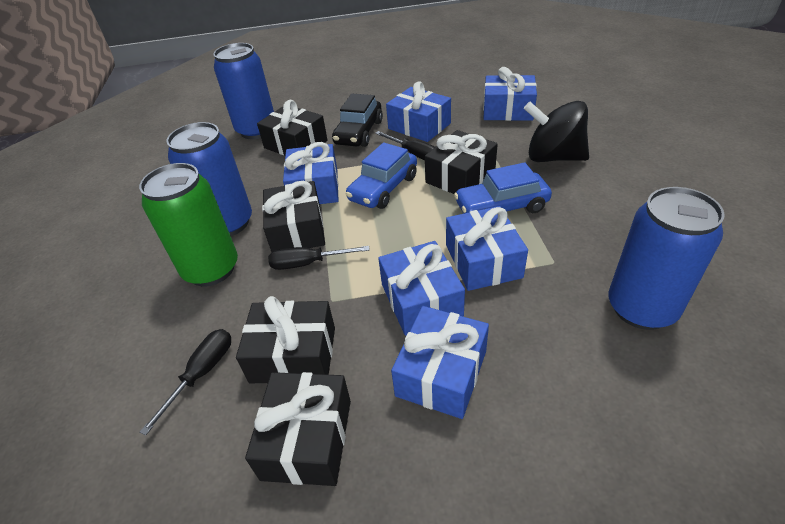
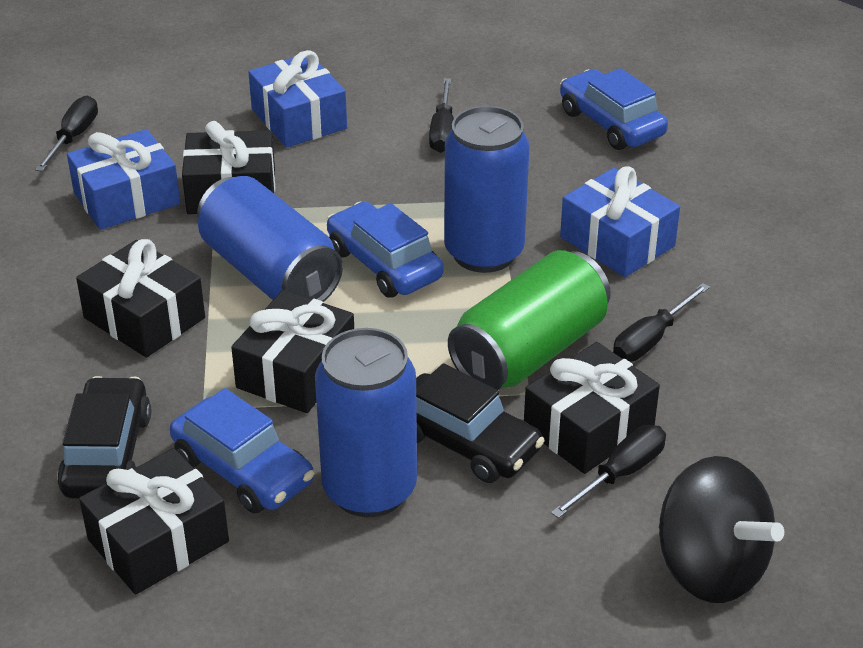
black car: 1 -> 2
black screwdriver: 3 -> 4
blue car: 2 -> 3
blue gift: 6 -> 3

